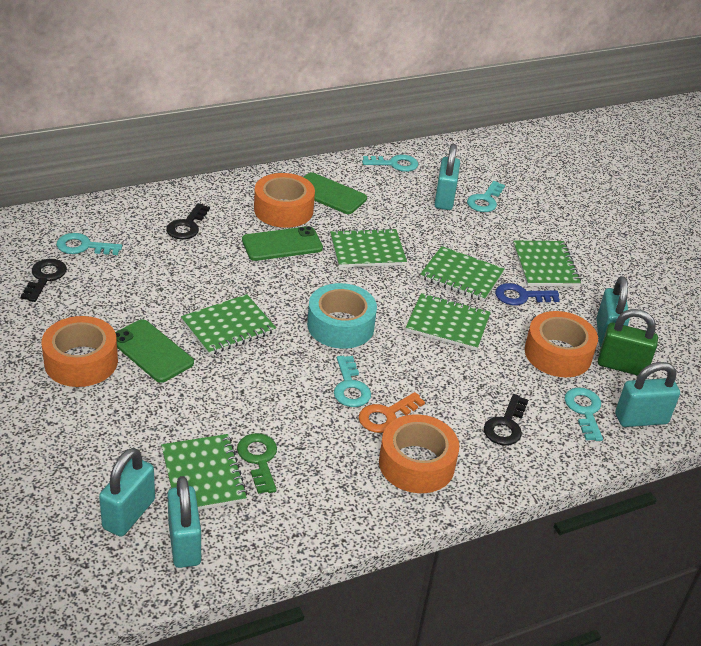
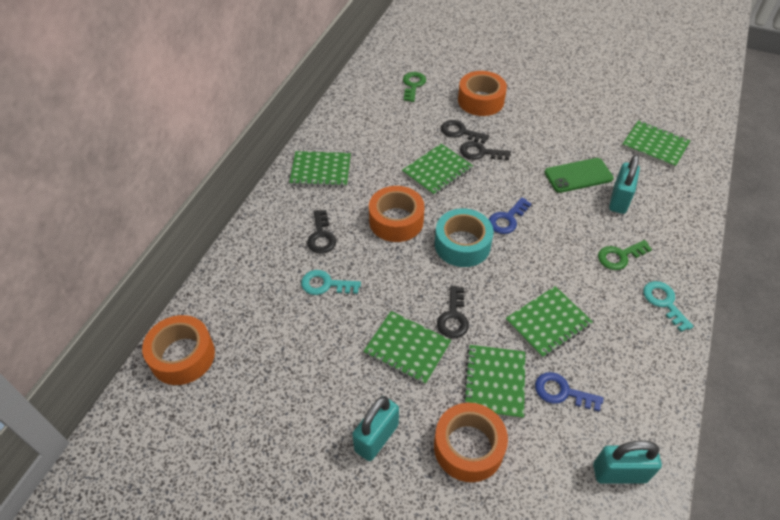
black key: 3 -> 4
blue key: 1 -> 2
green key: 1 -> 2
green padlock: 1 -> 0
green phone: 3 -> 1
orange key: 1 -> 0
turquoise key: 5 -> 2
turquoise padlock: 5 -> 3

